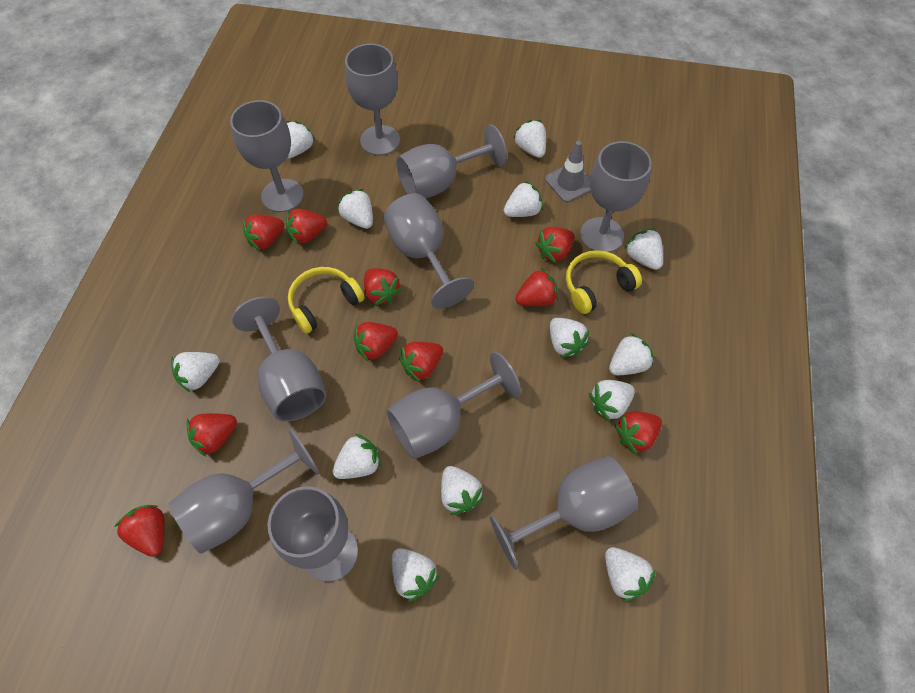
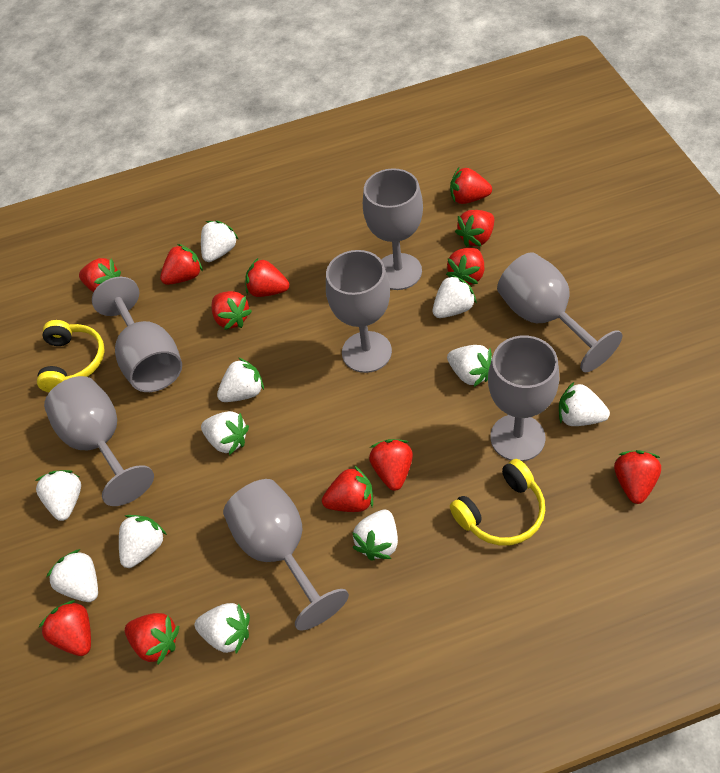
grey goblet: 10 -> 7
grey traffic cone: 1 -> 0
red strawberry: 10 -> 12
white strawberry: 13 -> 11

